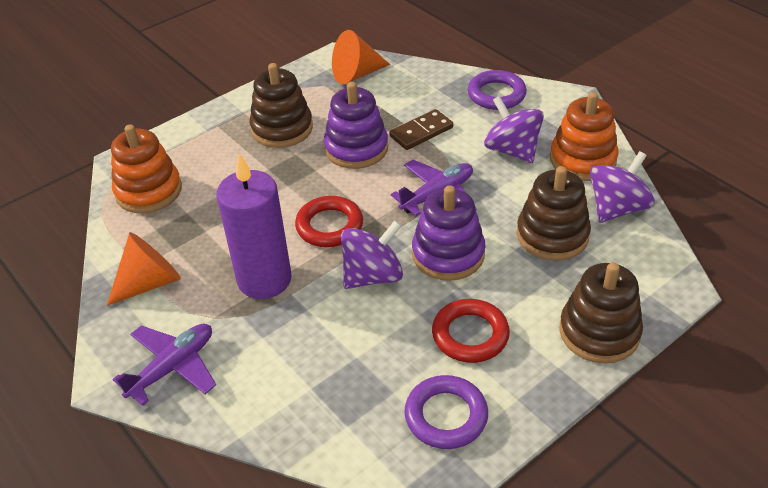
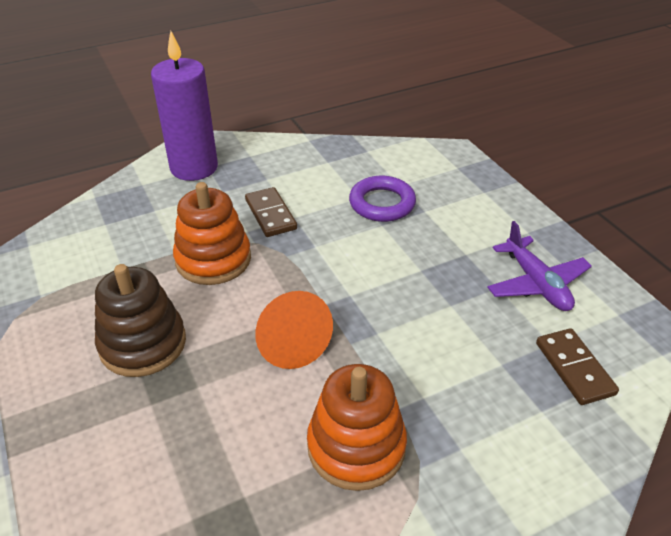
brown domino: 1 -> 2
brown stacking toy: 3 -> 1
orange cone: 2 -> 1
purple plane: 2 -> 1
purple ring: 2 -> 1
purple spinning top: 3 -> 0
purple stacking toy: 2 -> 0
red ring: 2 -> 0

